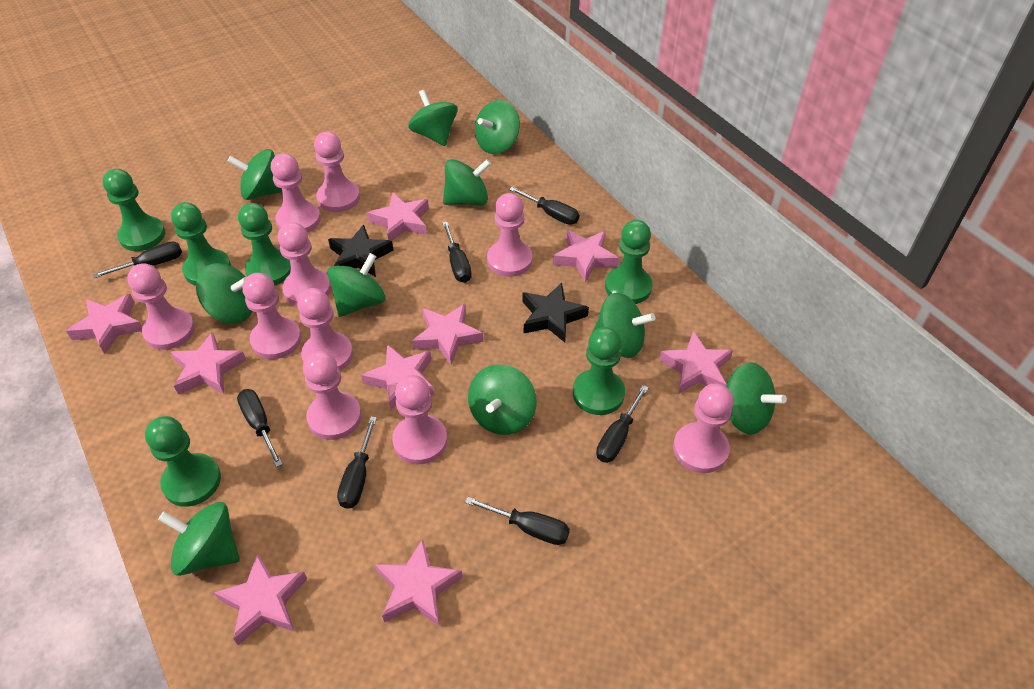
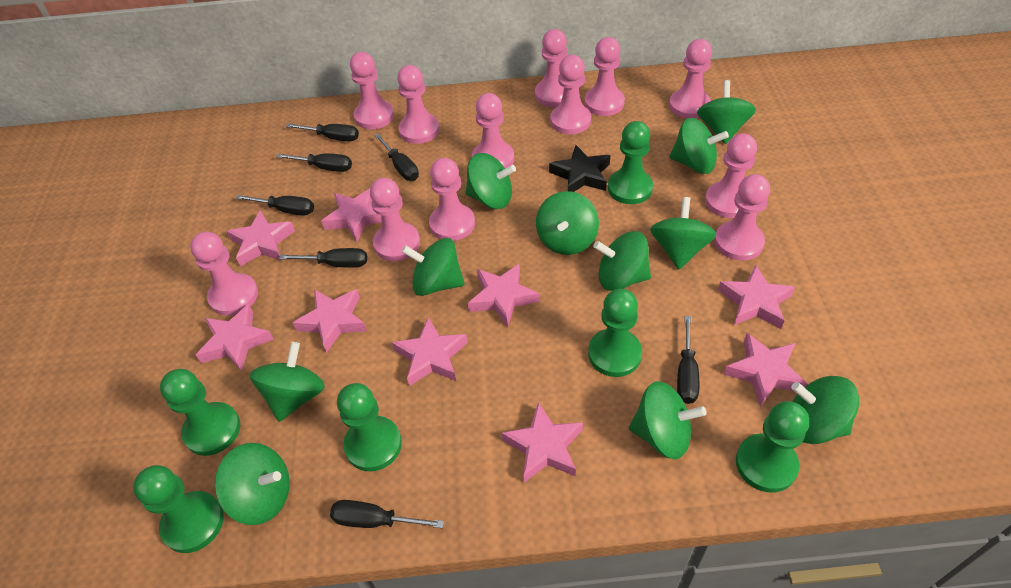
black star: 2 -> 1
green spinning top: 10 -> 11
pink pawn: 10 -> 12

